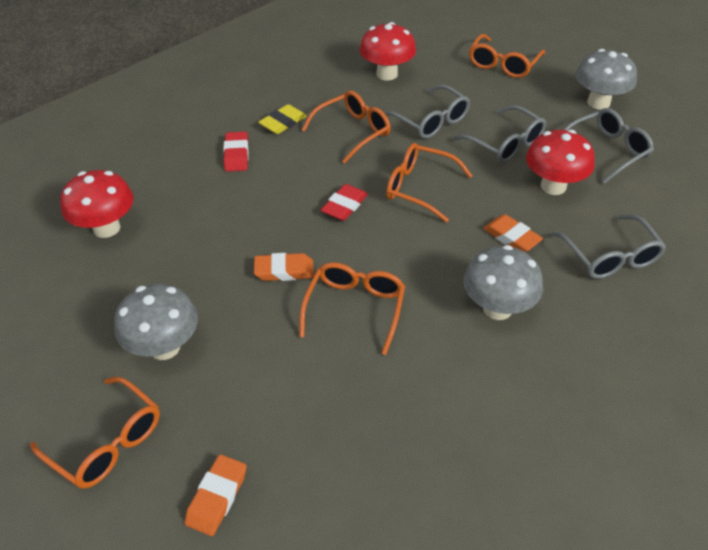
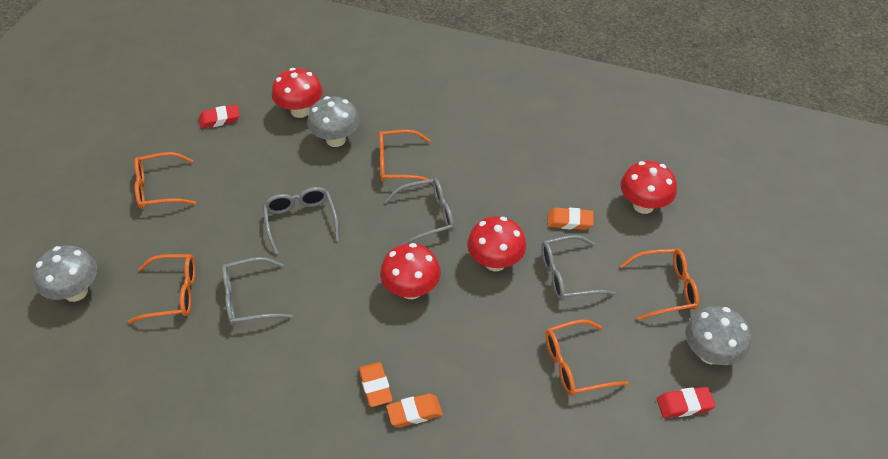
red mushroom: 3 -> 4
yellow eraser: 1 -> 0

